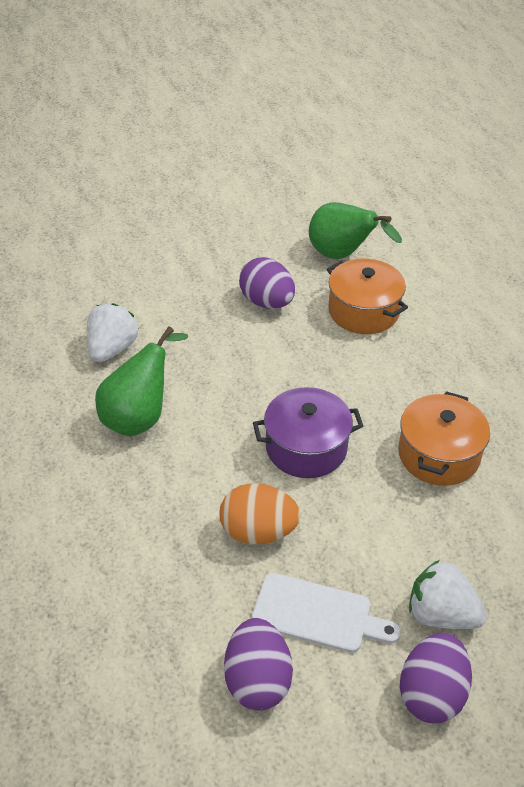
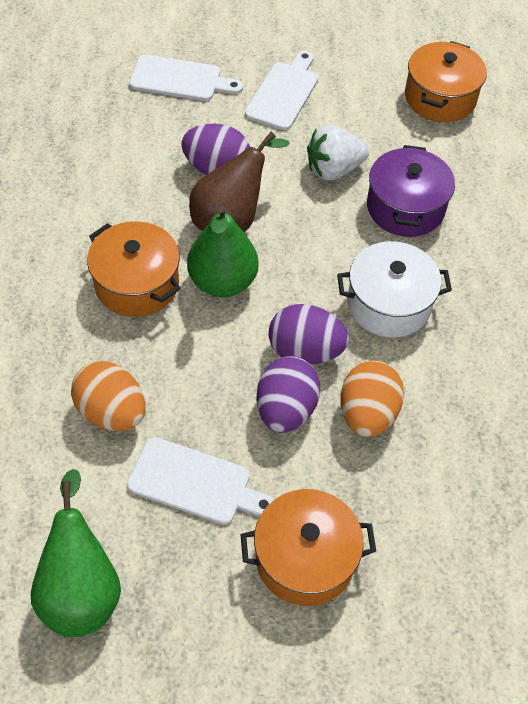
brown pear: 0 -> 1
orange egg: 1 -> 2
orange pot: 2 -> 3
white cutting board: 1 -> 3
white pot: 0 -> 1
white strawberry: 2 -> 1

